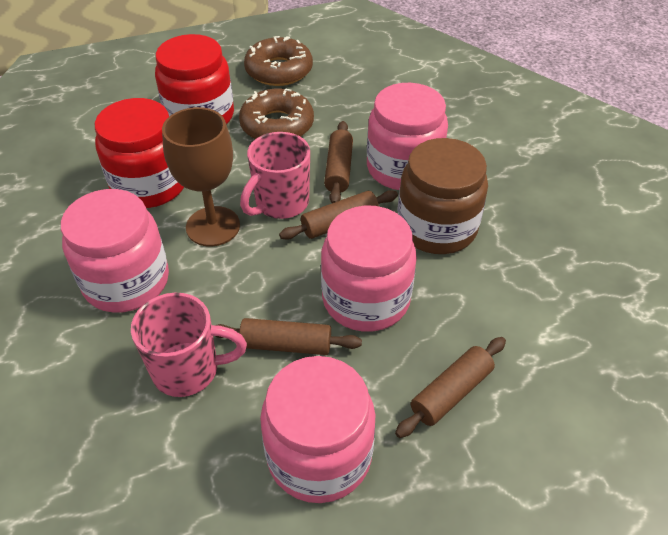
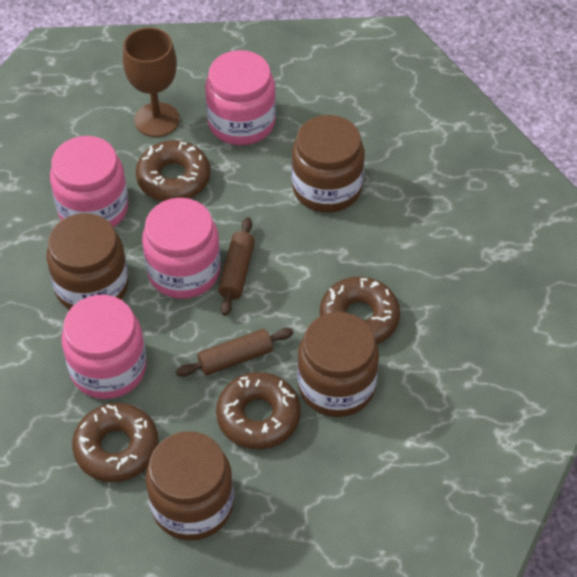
brown donut: 2 -> 4
brown jar: 1 -> 4
brown rolling pin: 4 -> 2
pink mug: 2 -> 0
red jar: 2 -> 0

